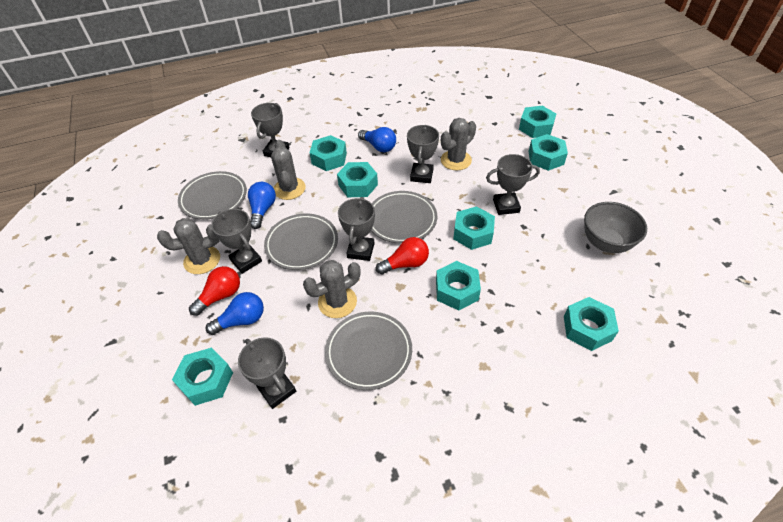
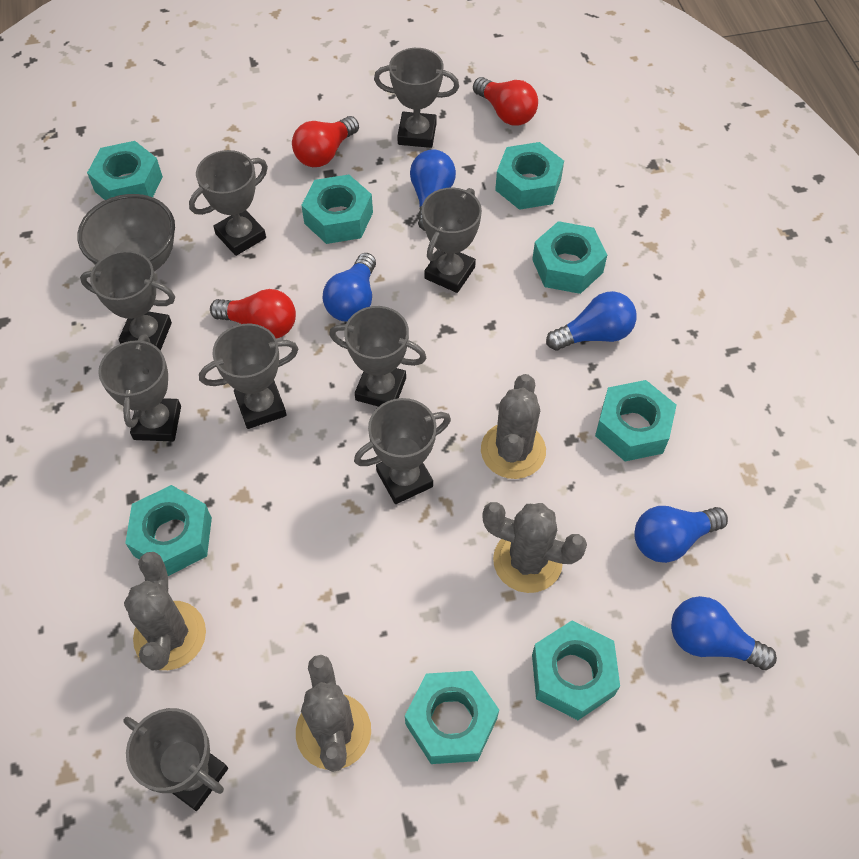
blue light bulb: 3 -> 5
grey plate: 4 -> 0
grey trophy: 6 -> 9
red light bulb: 2 -> 3

